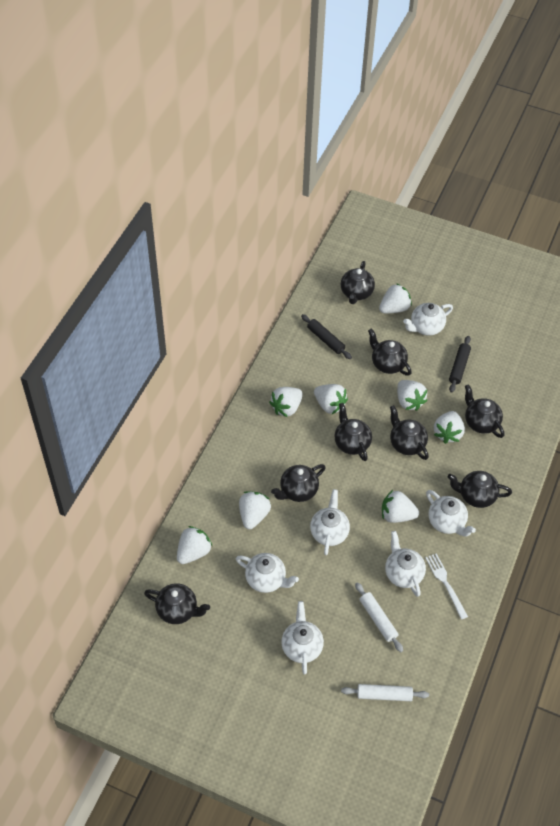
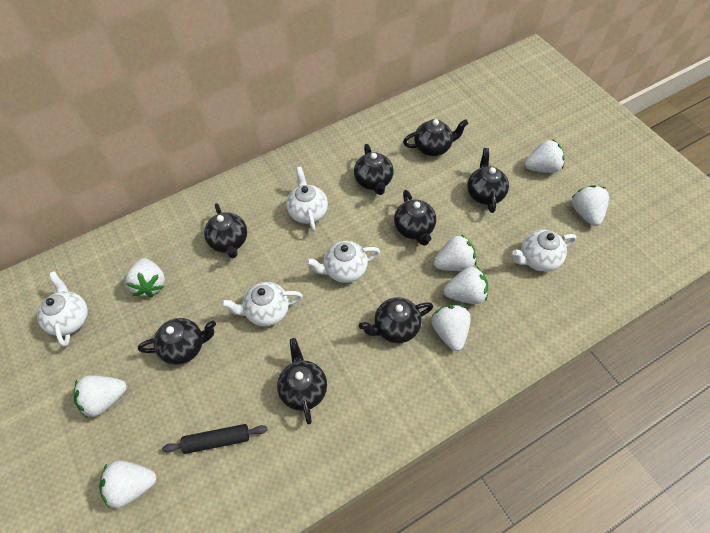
black rolling pin: 2 -> 1
white fork: 1 -> 0
white rolling pin: 2 -> 0
white teapot: 6 -> 5

